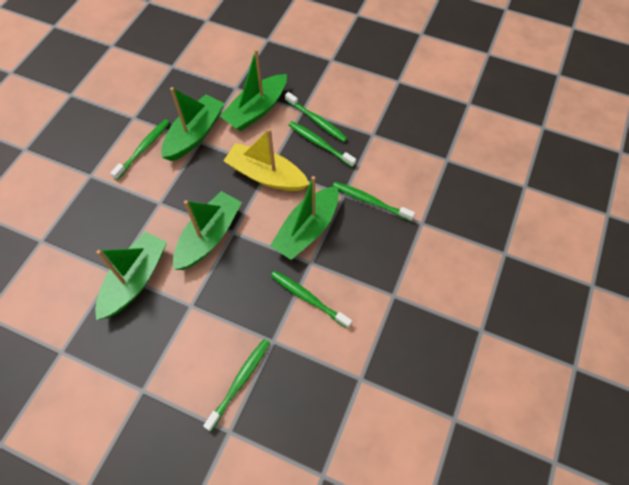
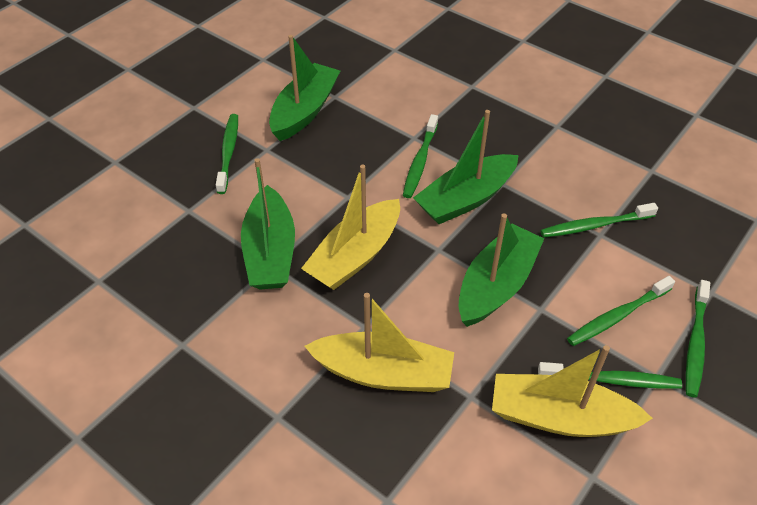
green boat: 5 -> 4
yellow boat: 1 -> 3

